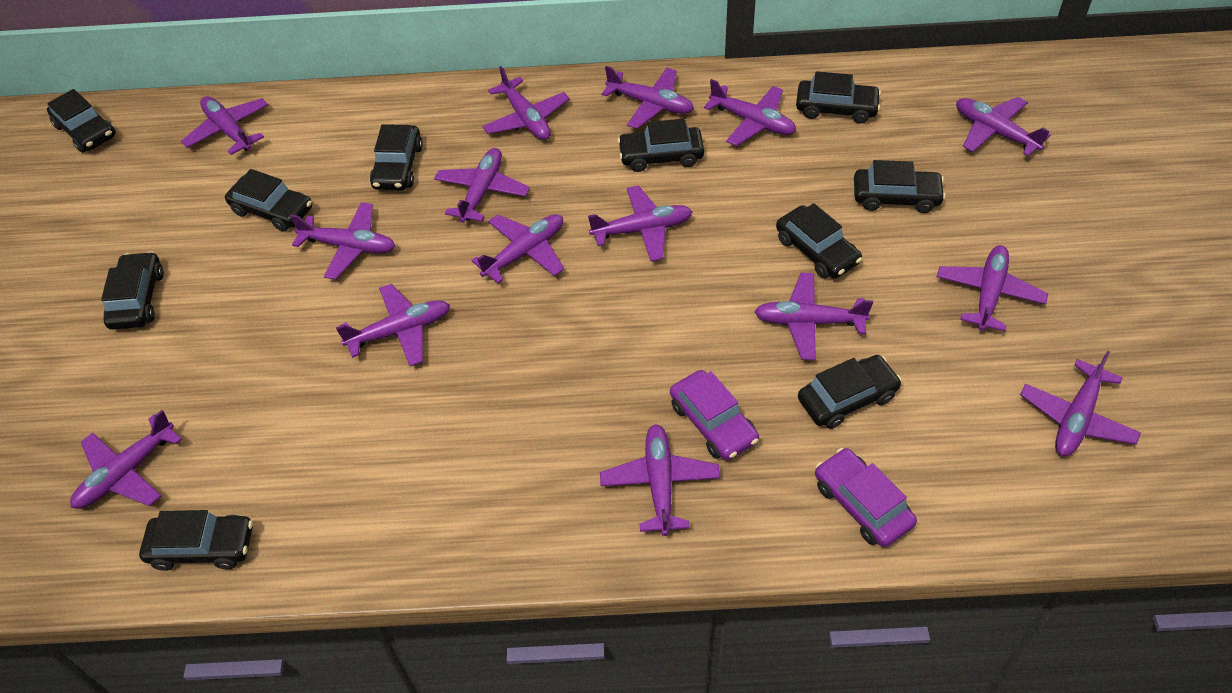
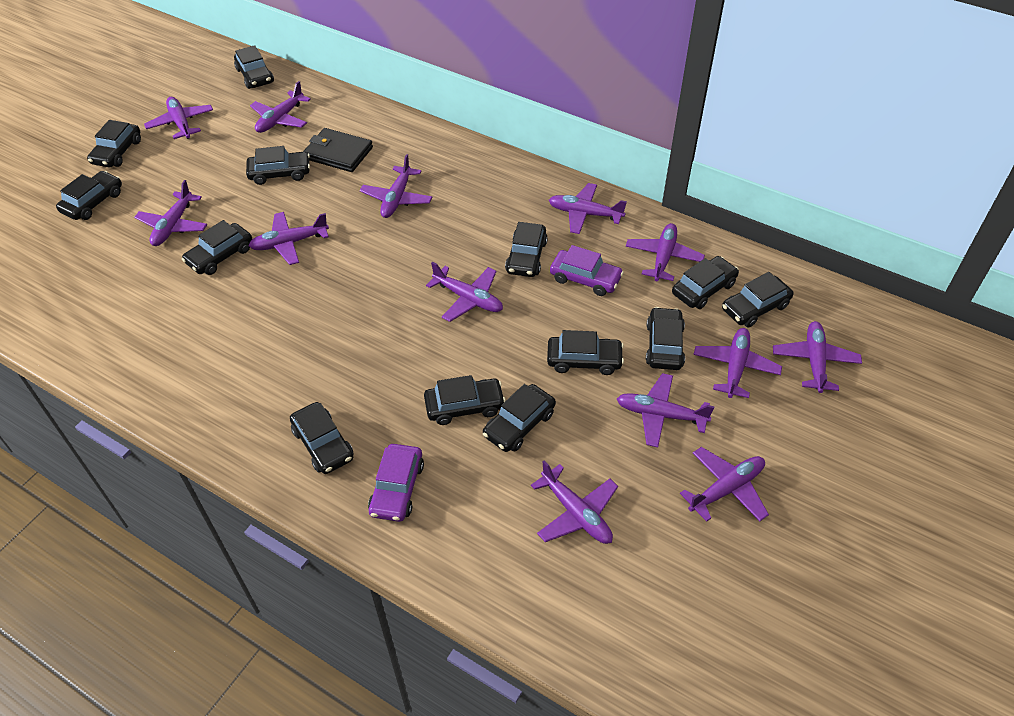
black car: 10 -> 13
black wallet: 0 -> 1
purple plane: 15 -> 13

